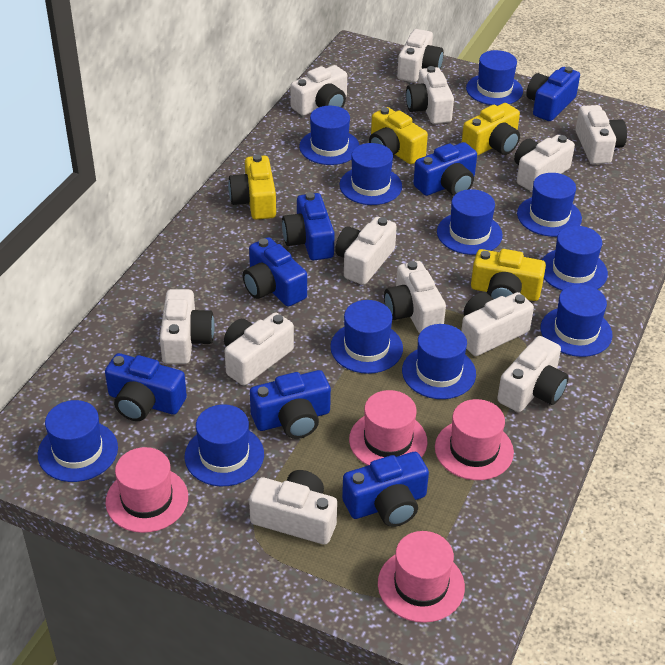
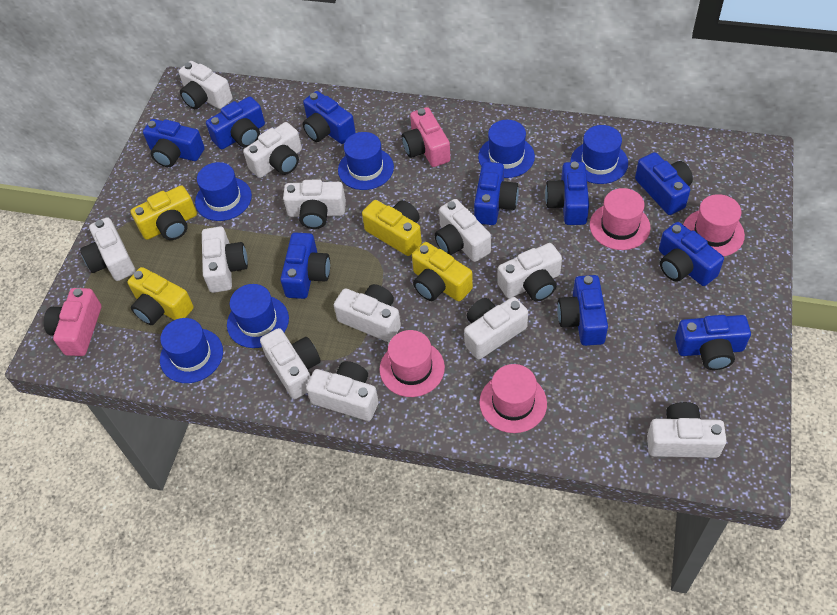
blue camera: 7 -> 10
blue hat: 11 -> 6
pink camera: 0 -> 2

